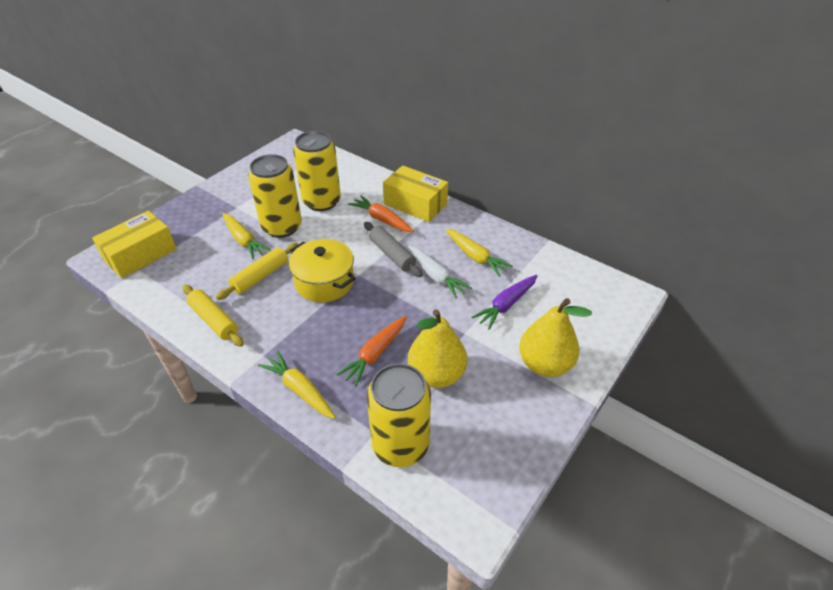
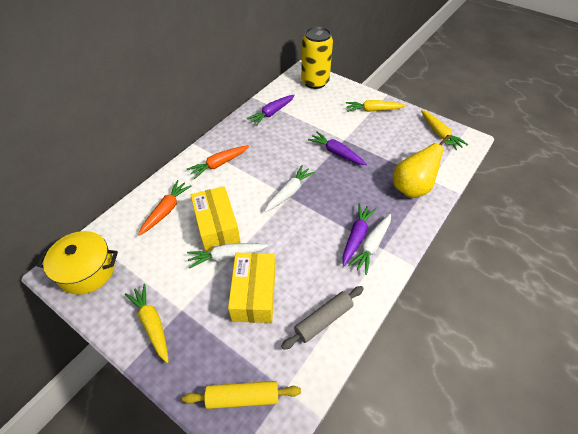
purple carrot: 1 -> 3
white carrot: 1 -> 3
yellow can: 3 -> 1
yellow pear: 2 -> 1
yellow rolling pin: 2 -> 1

